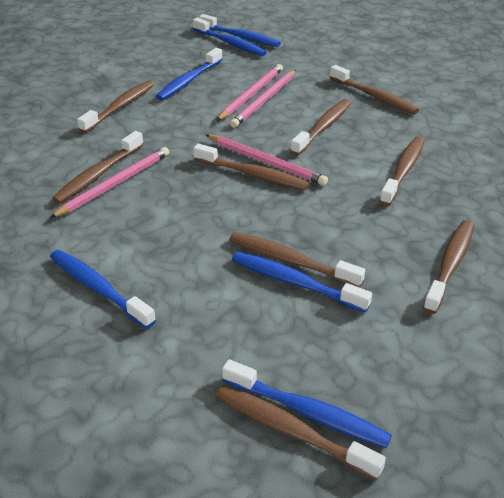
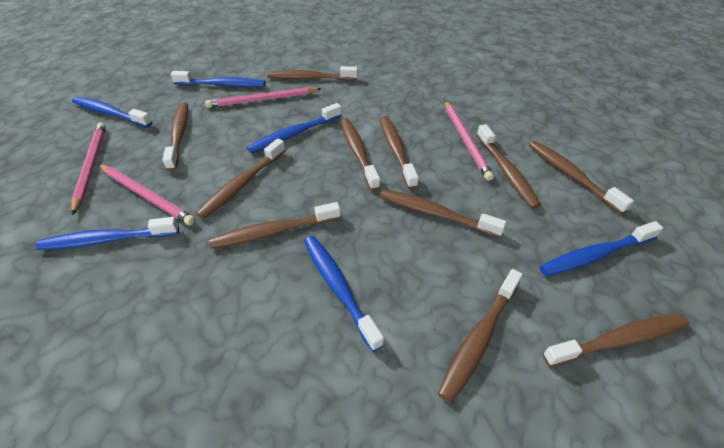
brown toothbrush: 9 -> 11

